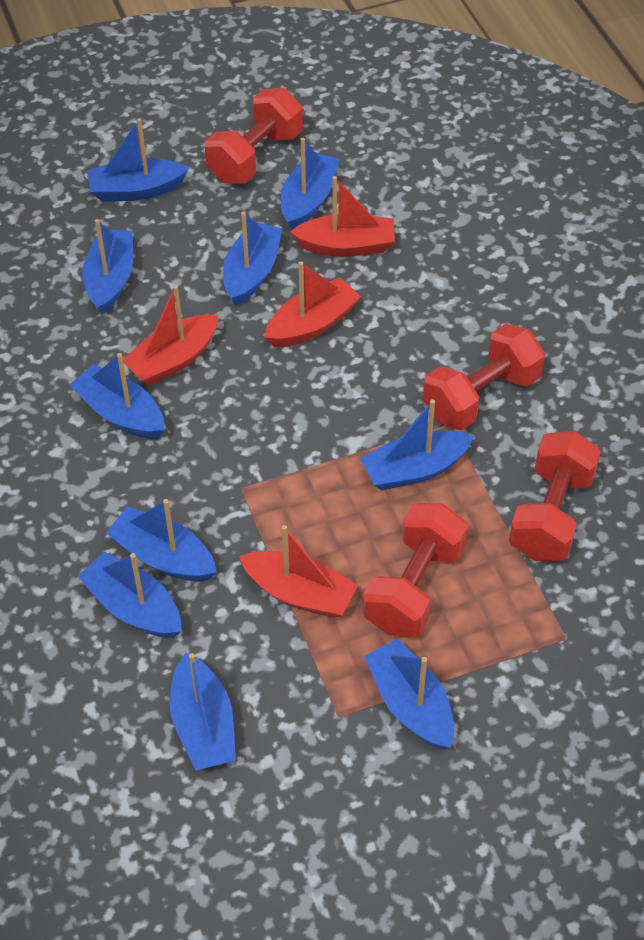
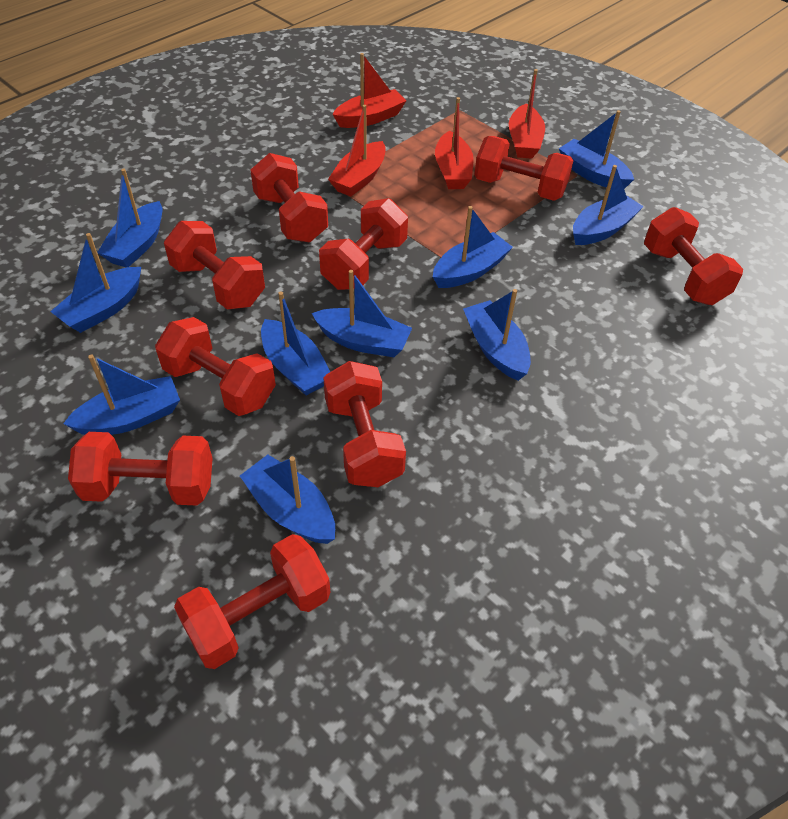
red dumbbell: 4 -> 9

